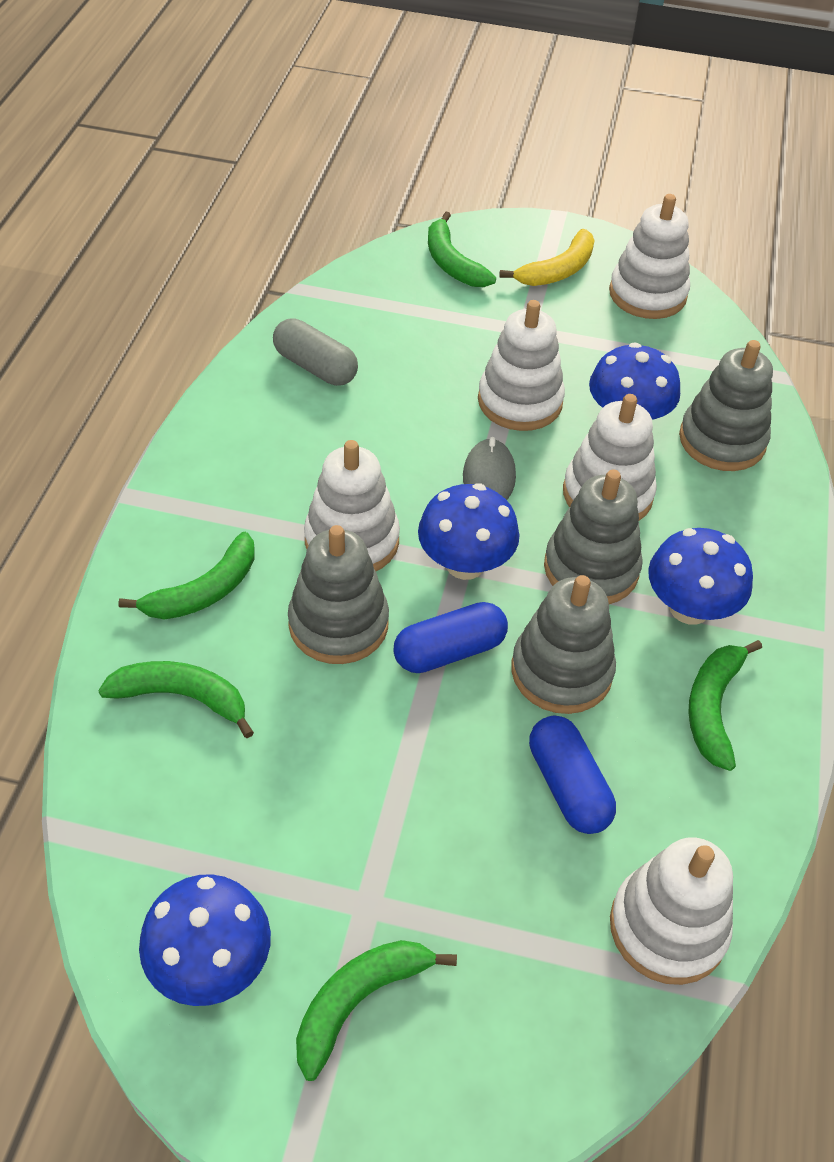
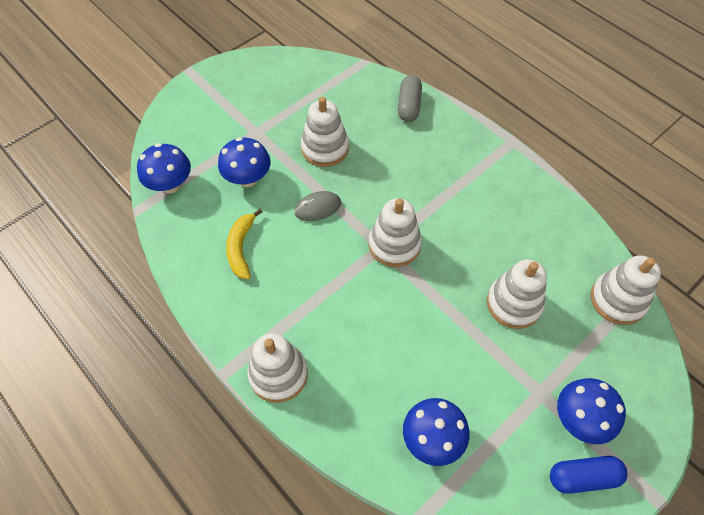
blue capsule: 2 -> 1
green banana: 5 -> 0
grey stacking toy: 4 -> 0

